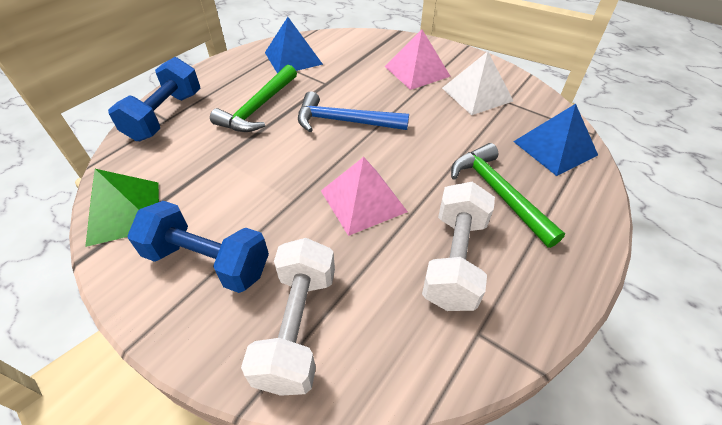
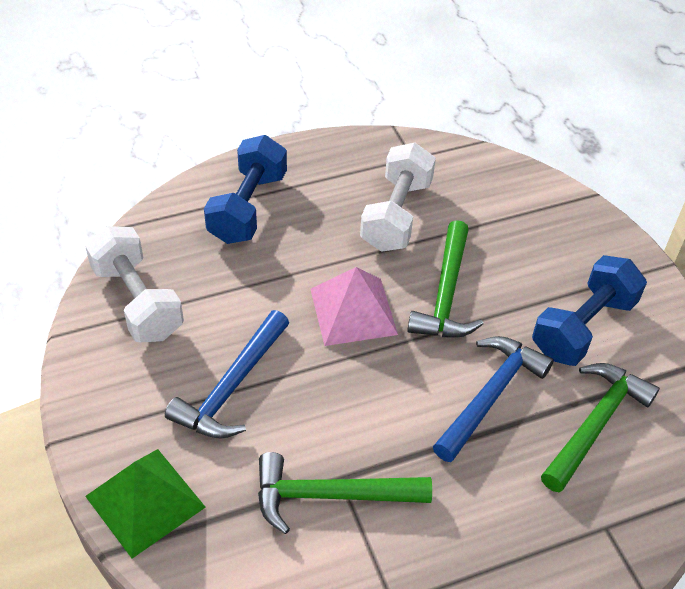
blue hammer: 1 -> 2
blue pyramid: 2 -> 0
green hammer: 2 -> 3
pink pyramid: 2 -> 1
white pyramid: 1 -> 0

